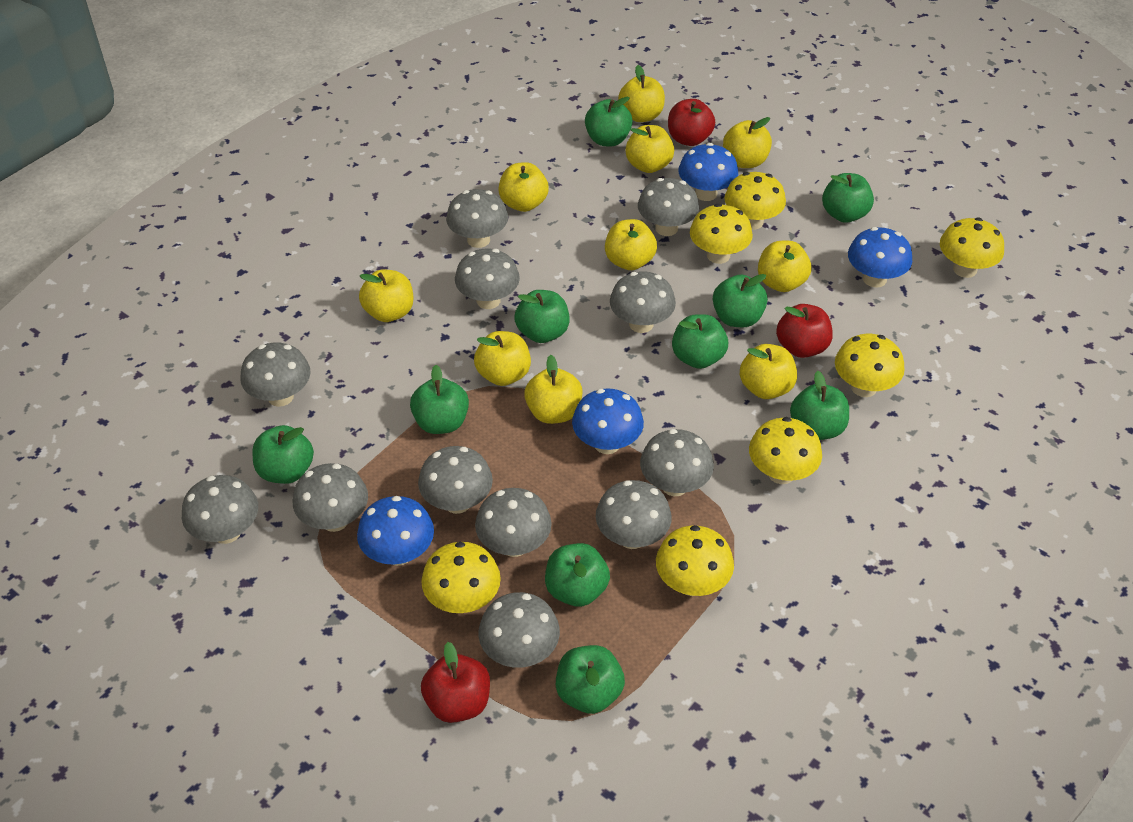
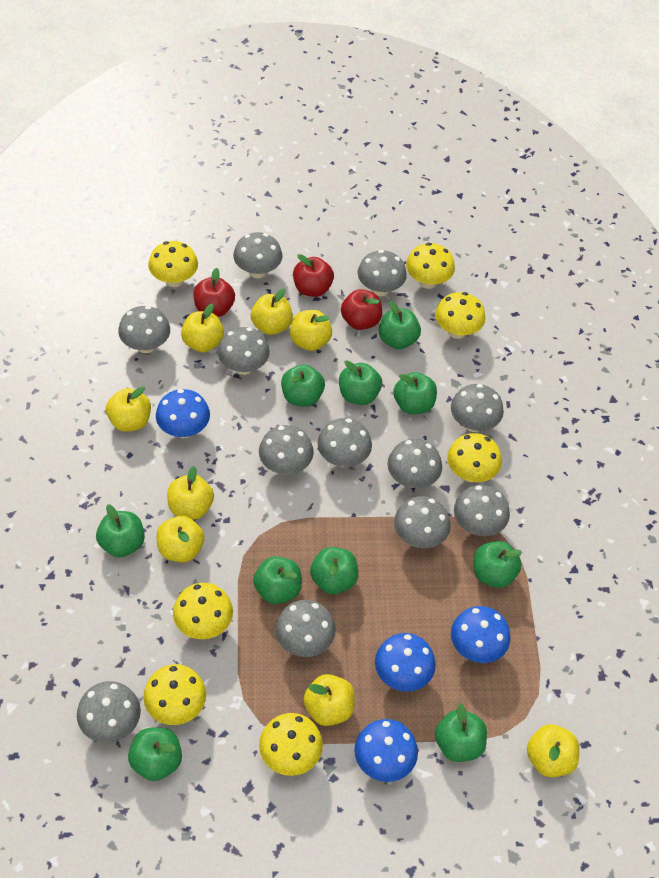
yellow apple: 10 -> 8

